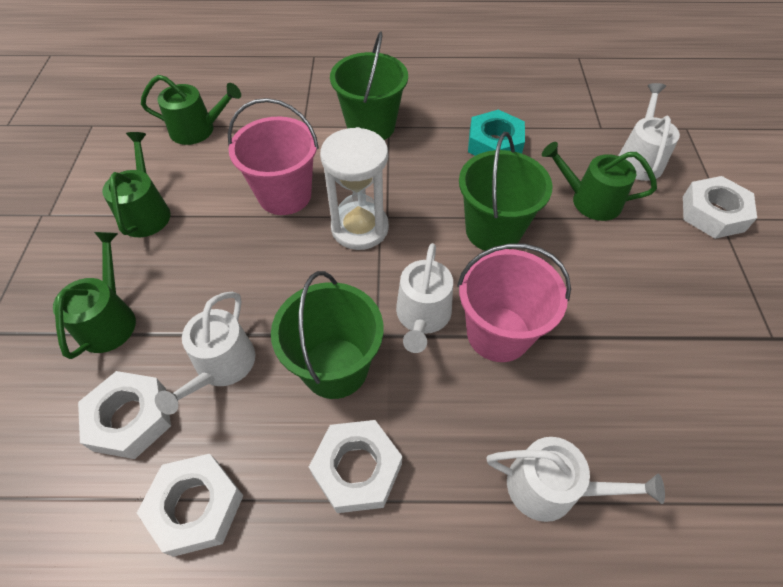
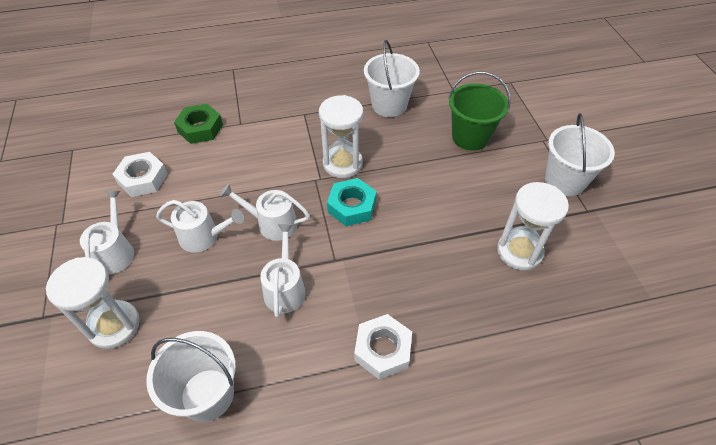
green bucket: 3 -> 1
green nut: 0 -> 1
green watering can: 4 -> 0
pink bucket: 2 -> 0
white bucket: 0 -> 3
white hourglass: 1 -> 3
white nut: 4 -> 2

